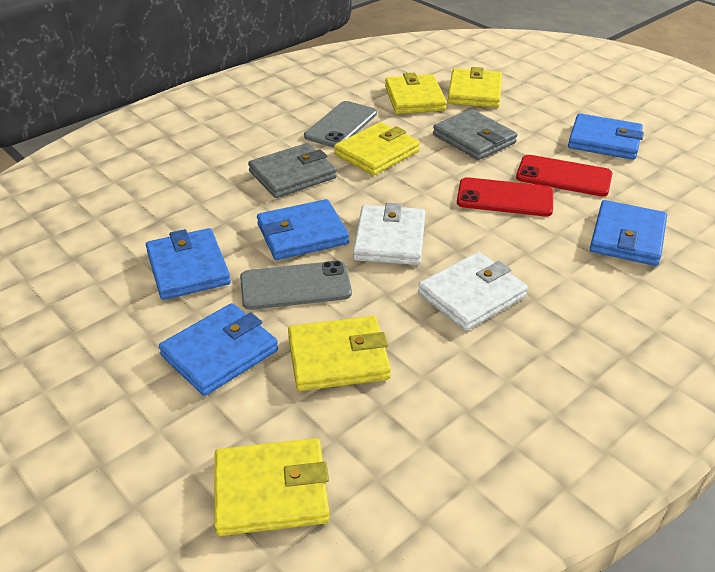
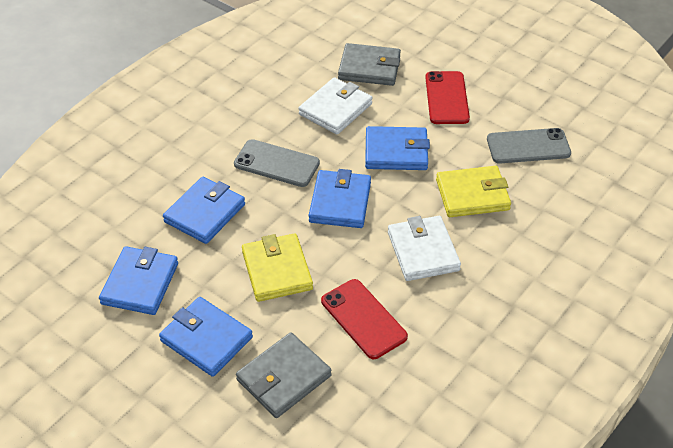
yellow wallet: 5 -> 2

